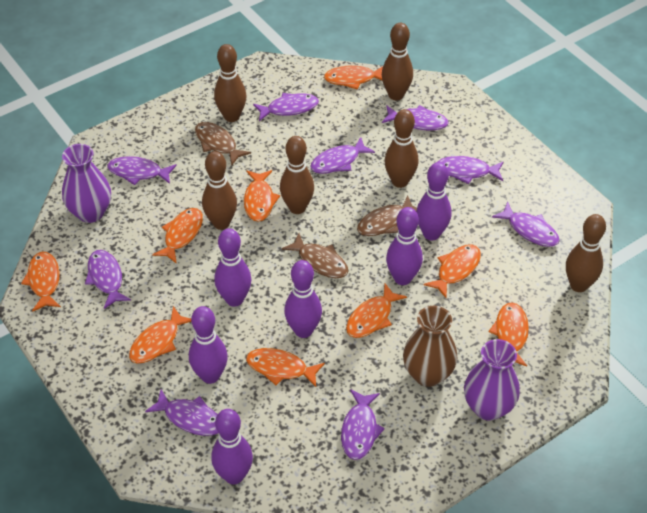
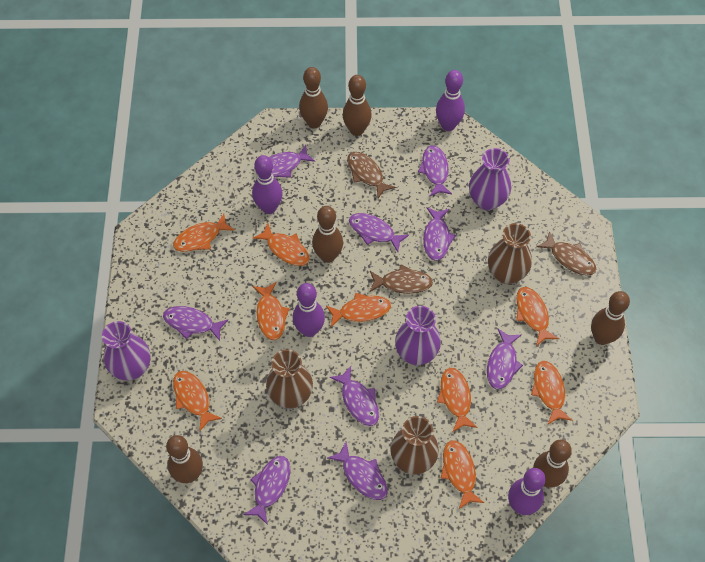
brown vase: 1 -> 3
purple bowling pin: 6 -> 4
purple vase: 2 -> 3

